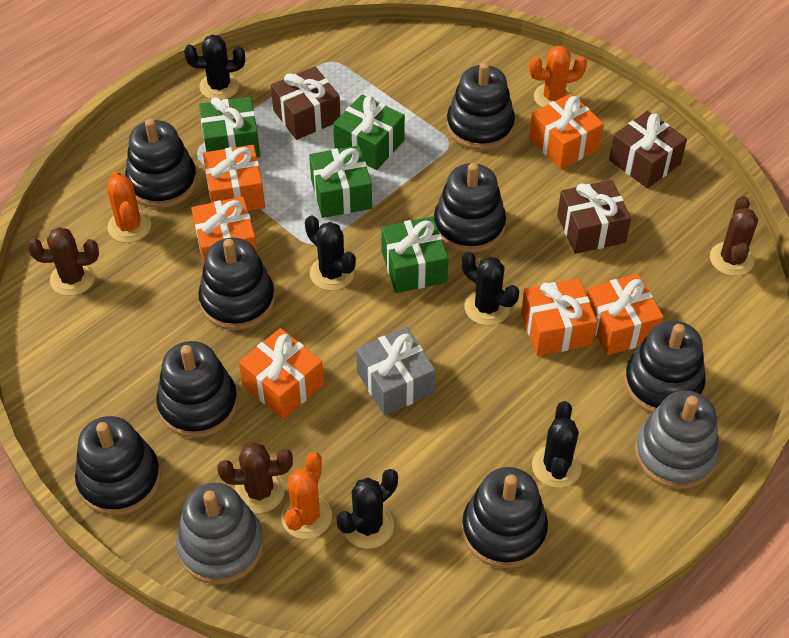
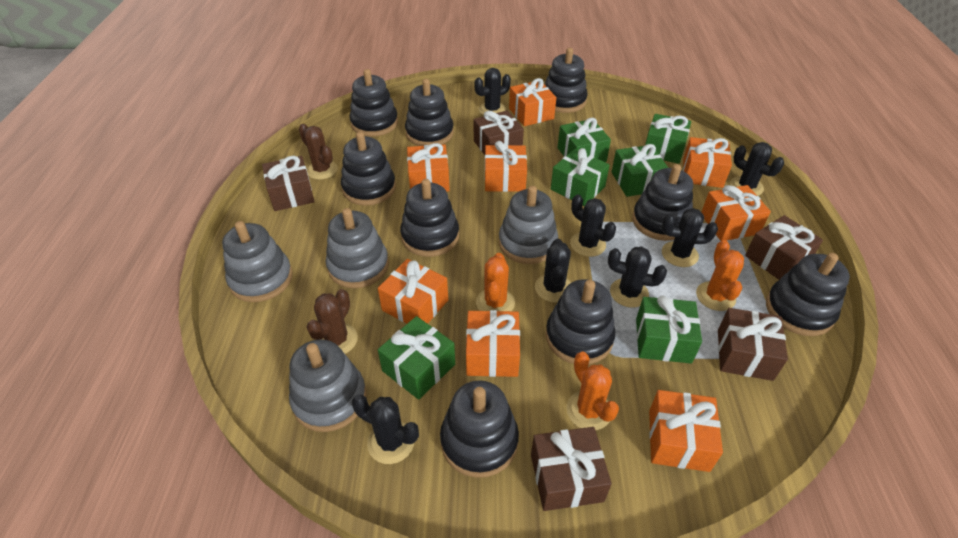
black cactus: 5 -> 7
black stacking toy: 8 -> 9
brown cactus: 3 -> 2
brown gift: 3 -> 5
green gift: 4 -> 6
grey gift: 1 -> 0
grey stacking toy: 2 -> 4
orange gift: 6 -> 8

